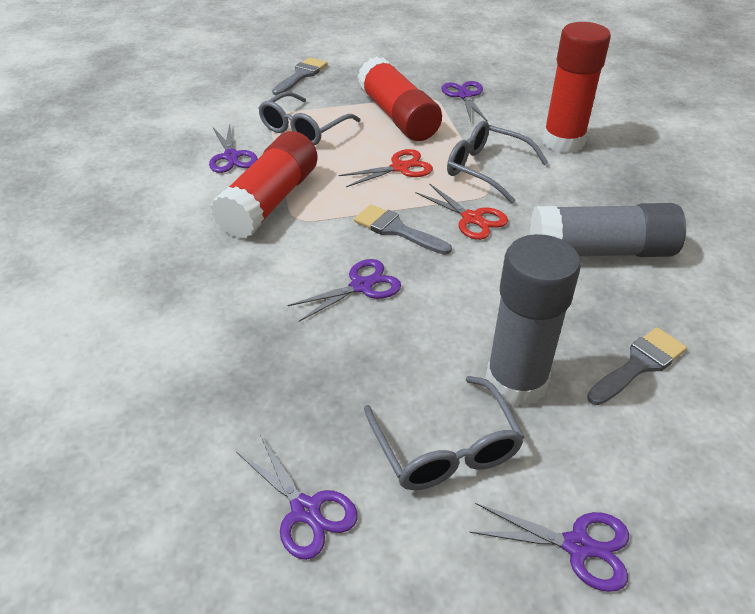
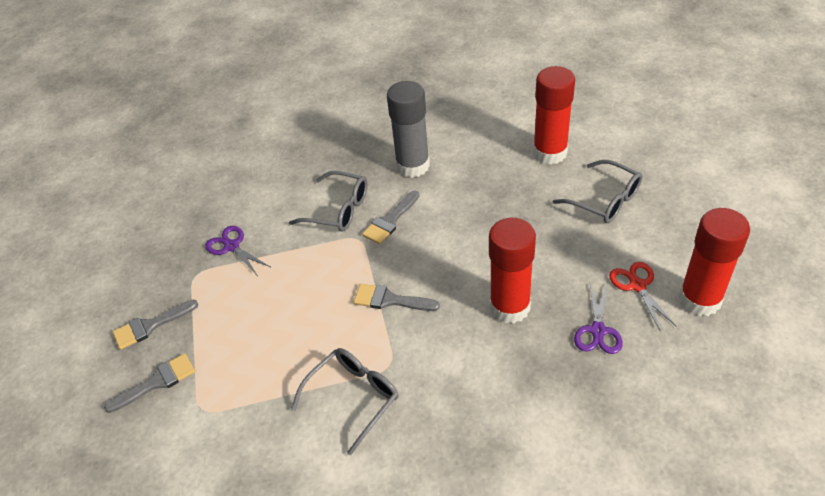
grey brush: 3 -> 4
grey glue stick: 2 -> 1
purple scissors: 5 -> 2
red scissors: 2 -> 1

